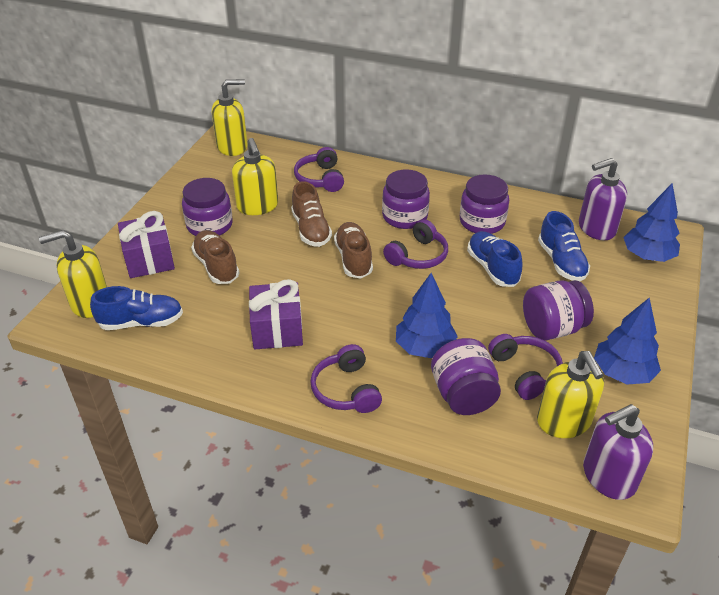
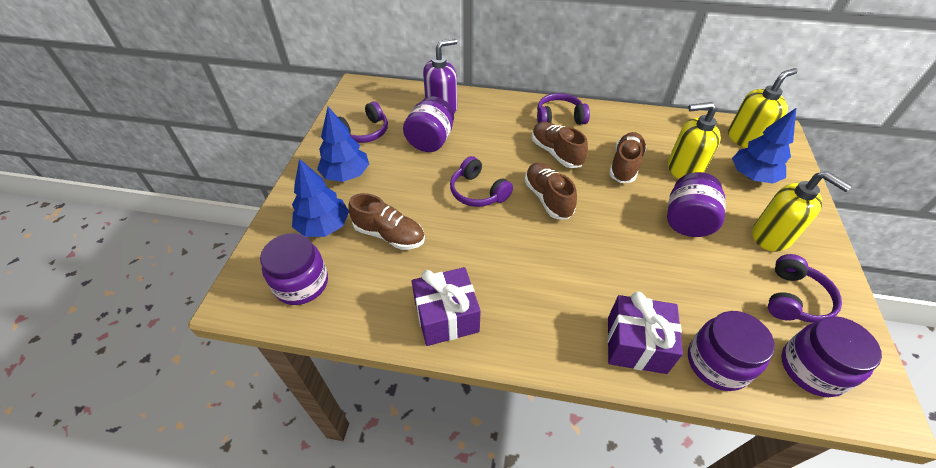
blue shoe: 3 -> 0
brown shoe: 3 -> 4
purple soap dispenser: 2 -> 1
yellow soap dispenser: 4 -> 3

